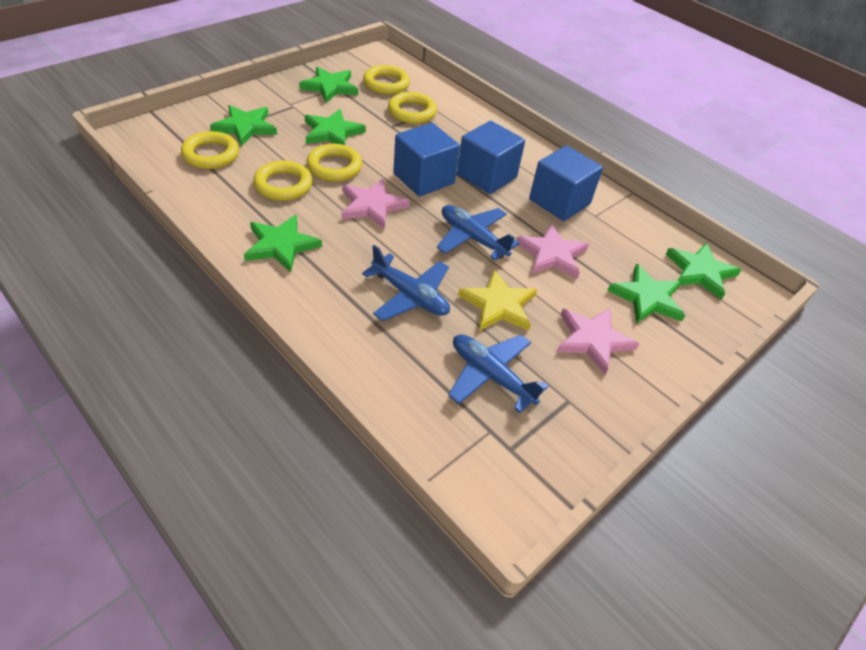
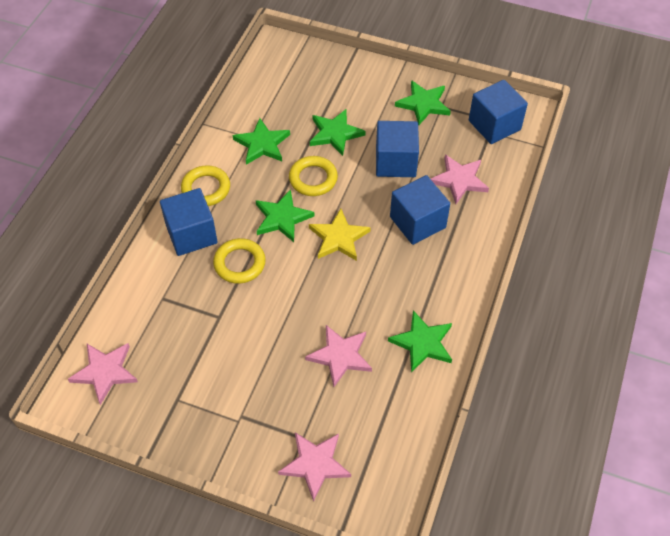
blue cube: 3 -> 4
blue plane: 3 -> 0
green star: 6 -> 5
pink star: 3 -> 4
yellow ring: 5 -> 3

